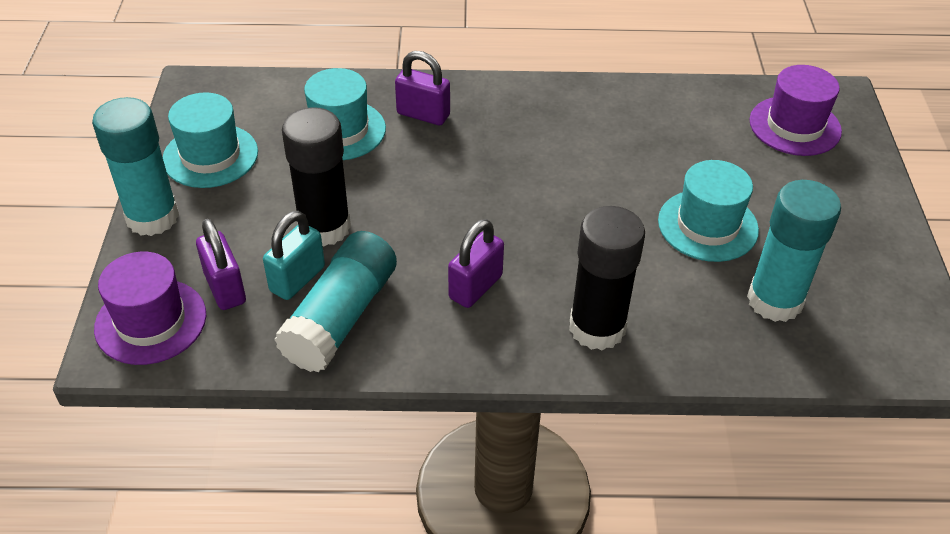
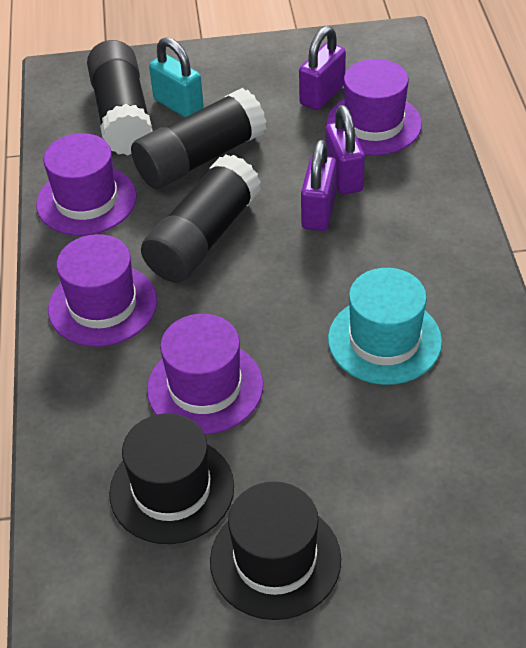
black glue stick: 2 -> 3
black hat: 0 -> 2
purple hat: 2 -> 4
turquoise glue stick: 3 -> 0
turquoise hat: 3 -> 1

